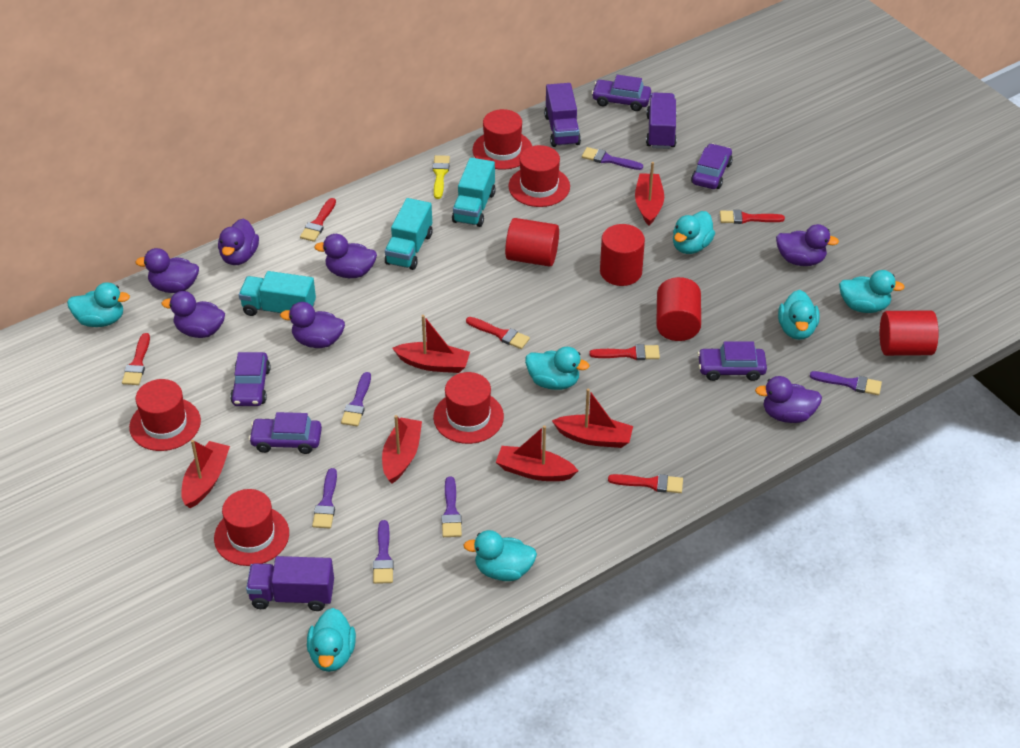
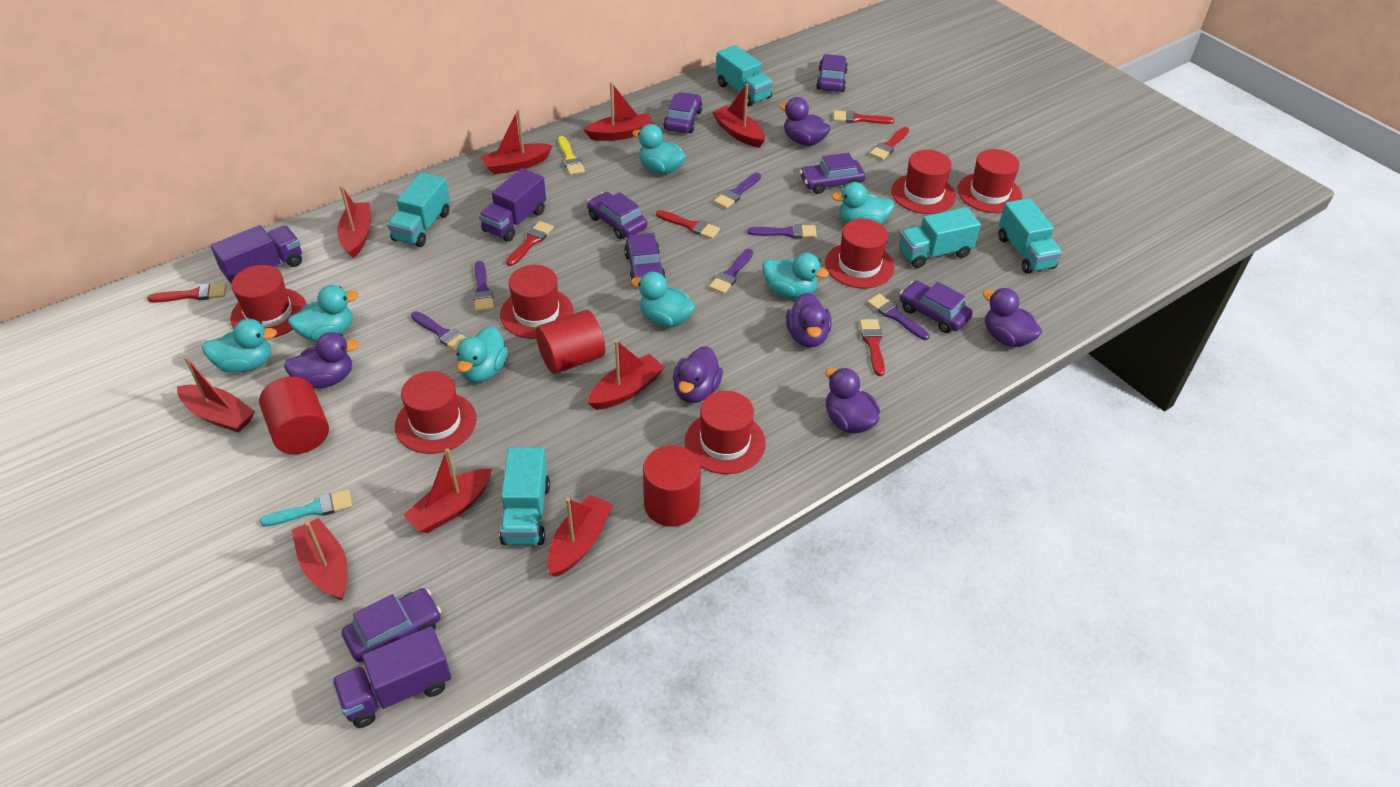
purple car: 5 -> 7
purple duck: 7 -> 6
red boat: 6 -> 9
red cylinder: 4 -> 3
red hat: 5 -> 7
turquoise brush: 0 -> 1
turquoise truck: 3 -> 5

